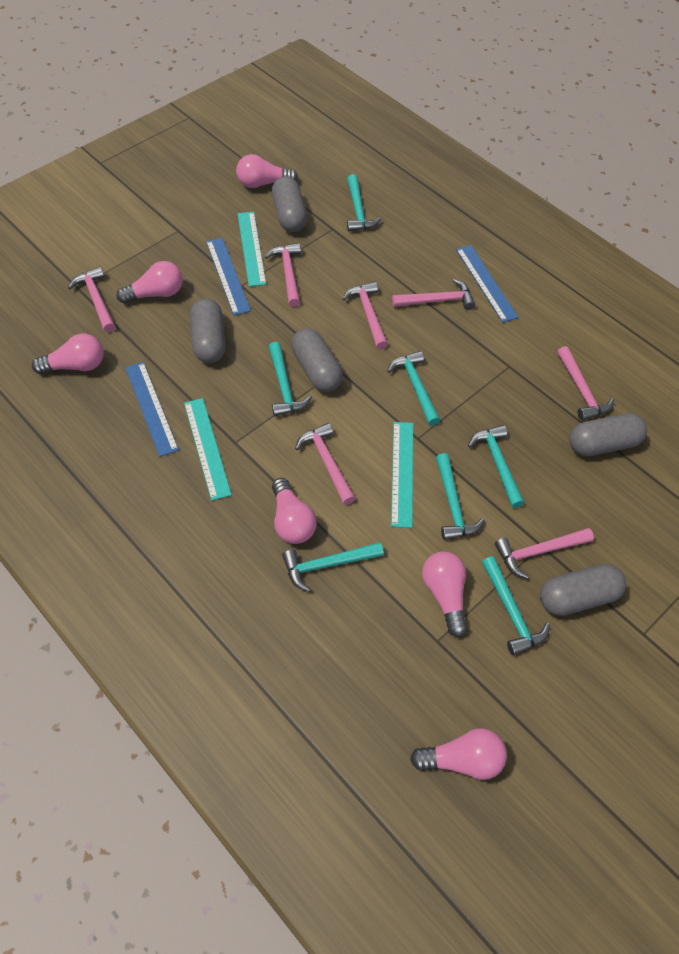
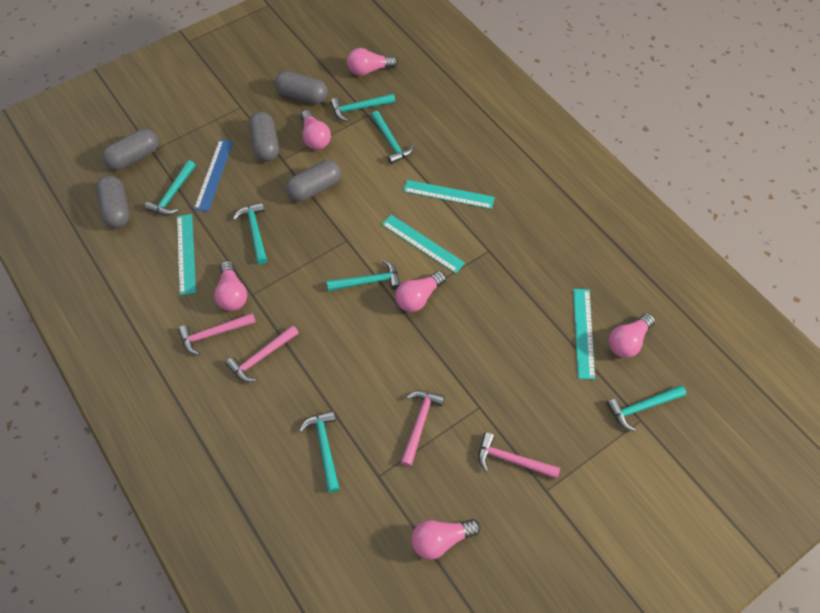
blue ruler: 3 -> 1
pink hammer: 7 -> 4
turquoise ruler: 3 -> 4

